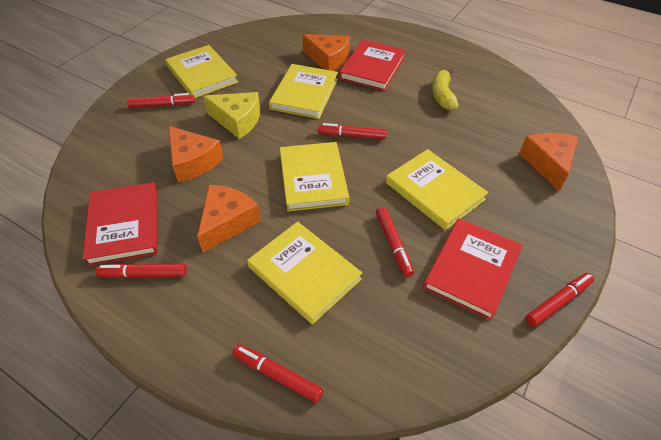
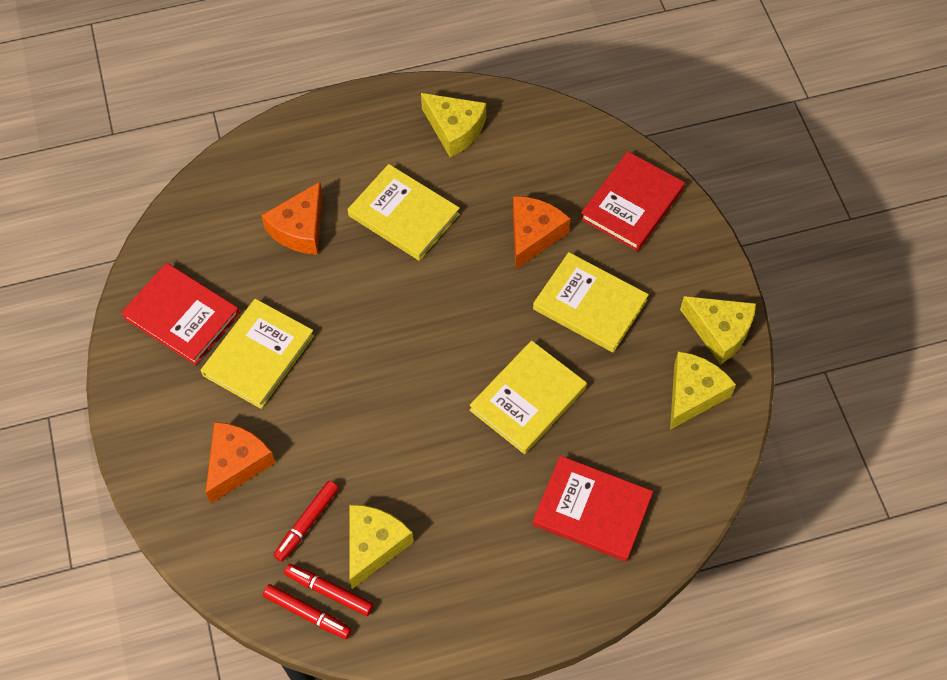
orange cheese: 4 -> 3
red marker: 6 -> 3
yellow banana: 1 -> 0
yellow book: 5 -> 4
yellow cheese: 1 -> 4

